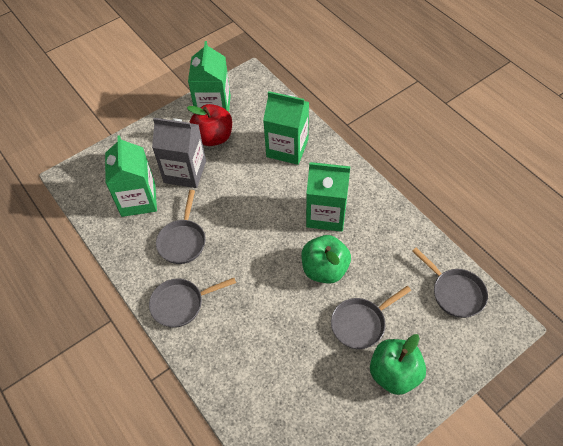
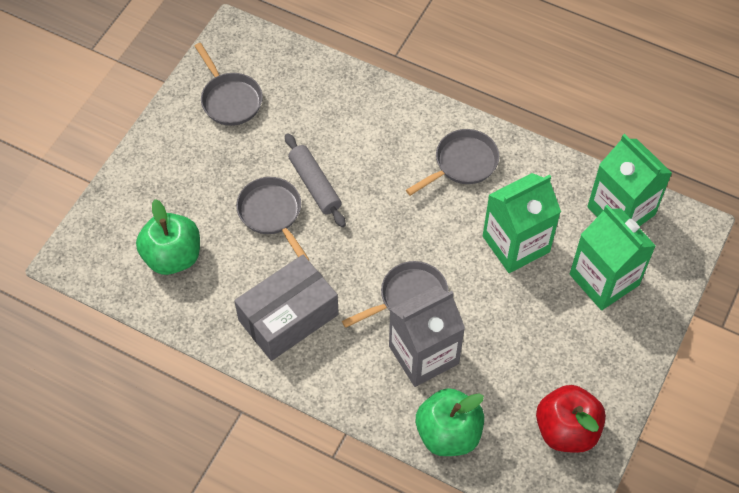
green carton: 4 -> 3
grey box: 0 -> 1
grey rolling pin: 0 -> 1

